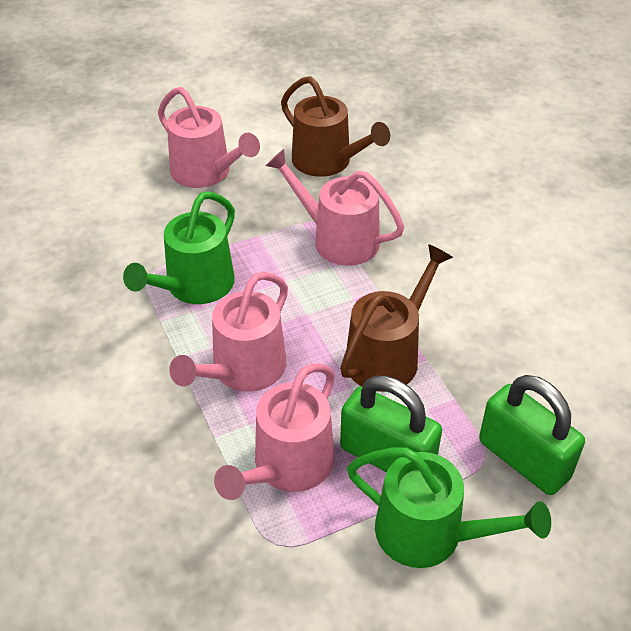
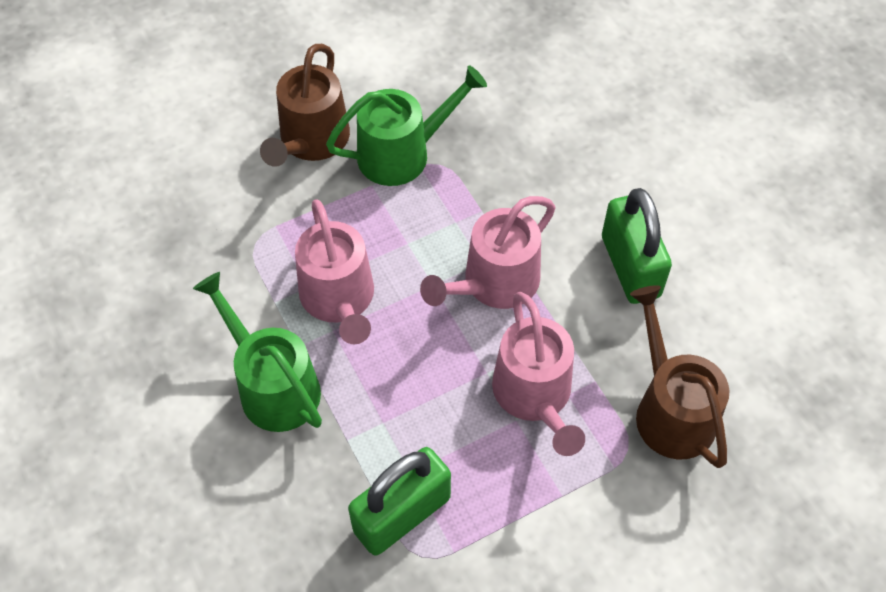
pink watering can: 4 -> 3

